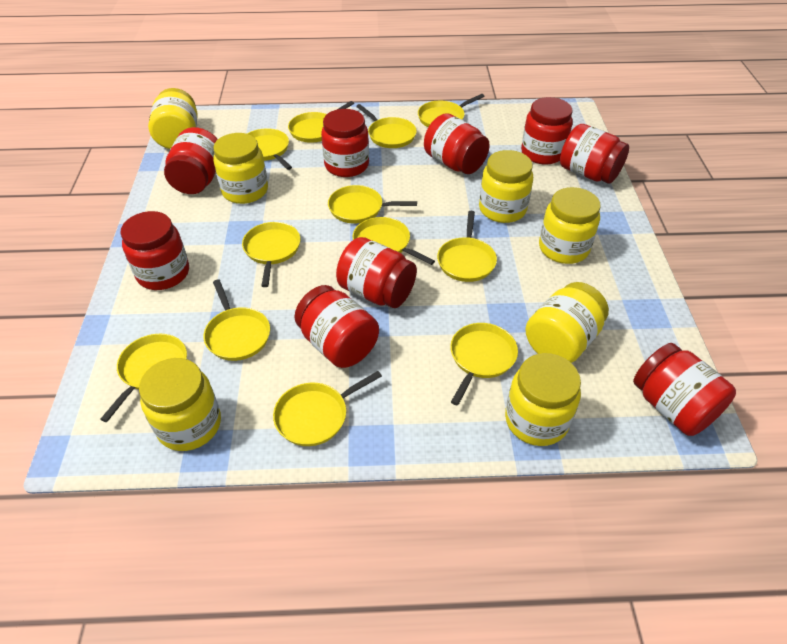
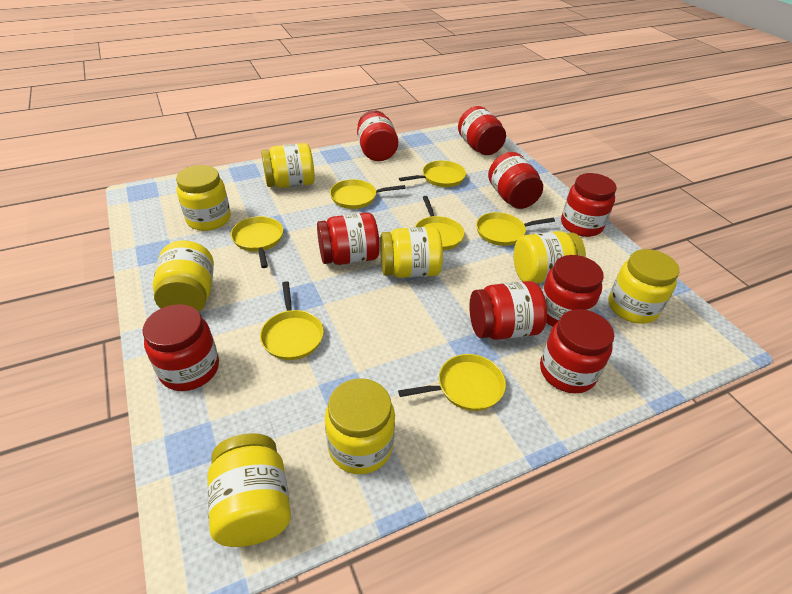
yellow jar: 7 -> 8
yellow pan: 12 -> 7

